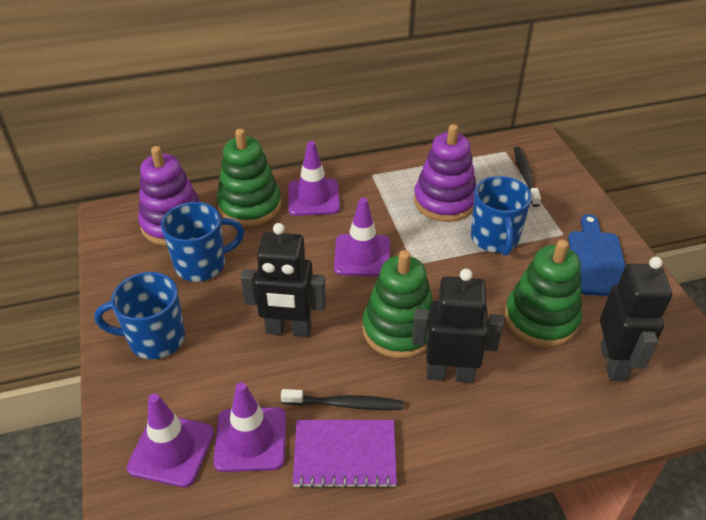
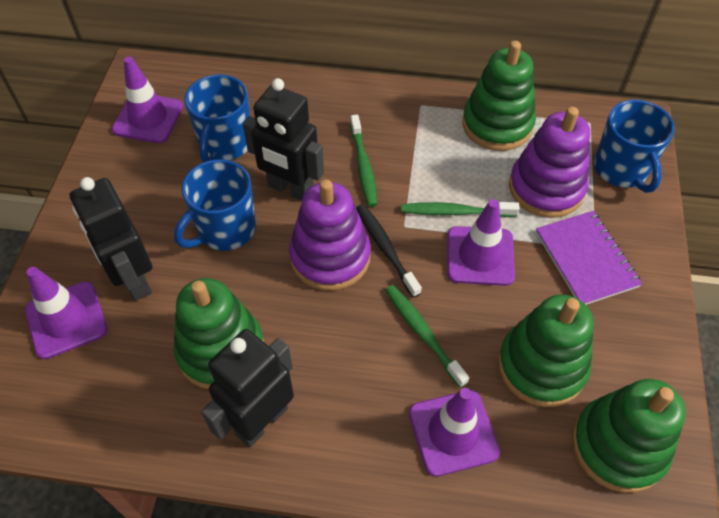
black toothbrush: 2 -> 1
blue cutting board: 1 -> 0
green stacking toy: 3 -> 4
green toothbrush: 0 -> 3

